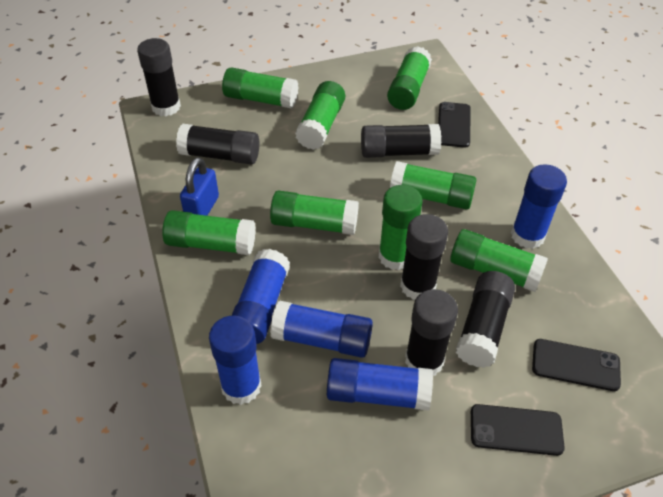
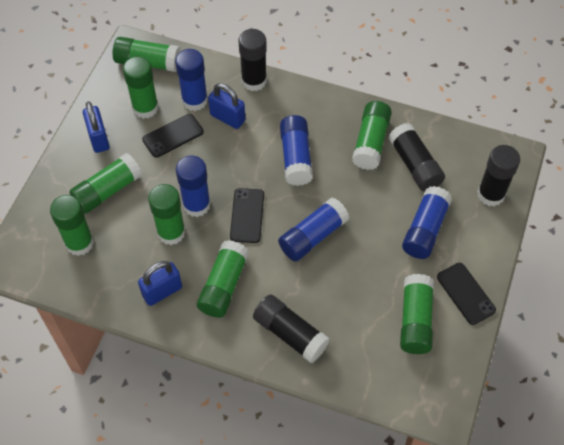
black glue stick: 6 -> 4
blue padlock: 1 -> 3

